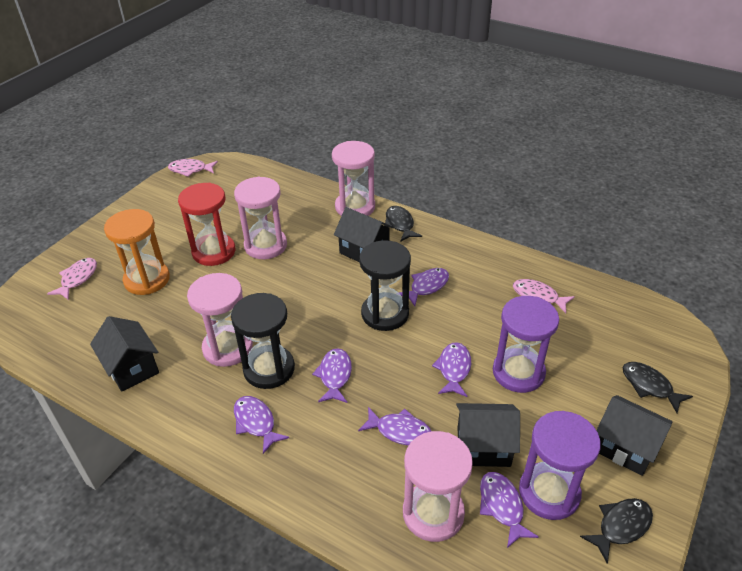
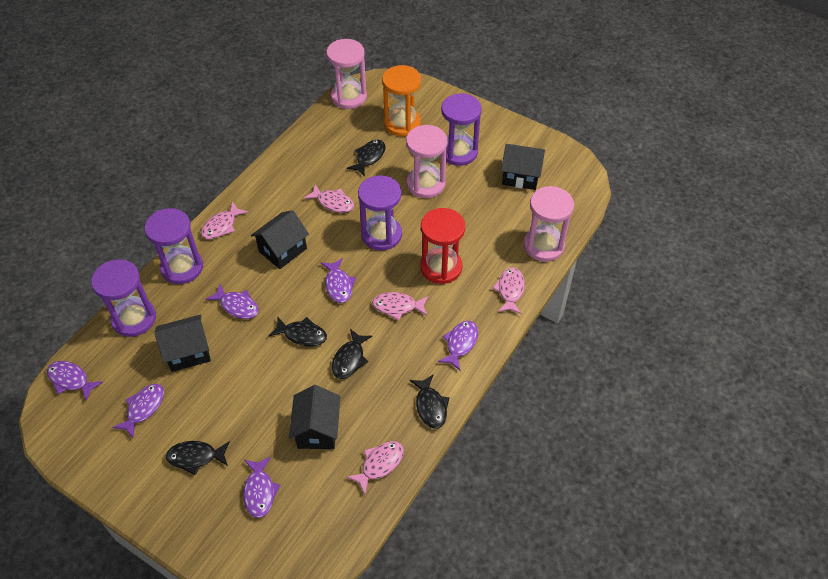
black fish: 3 -> 5
black hourglass: 2 -> 0
pink fish: 3 -> 5
pink hourglass: 4 -> 3
purple hourglass: 2 -> 4

